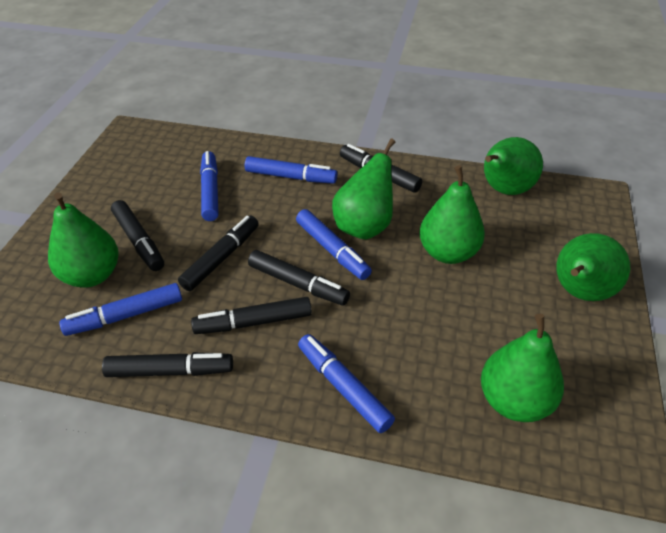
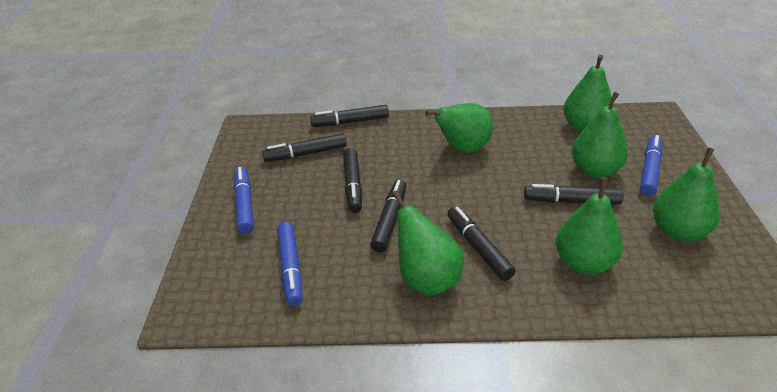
blue marker: 5 -> 3

